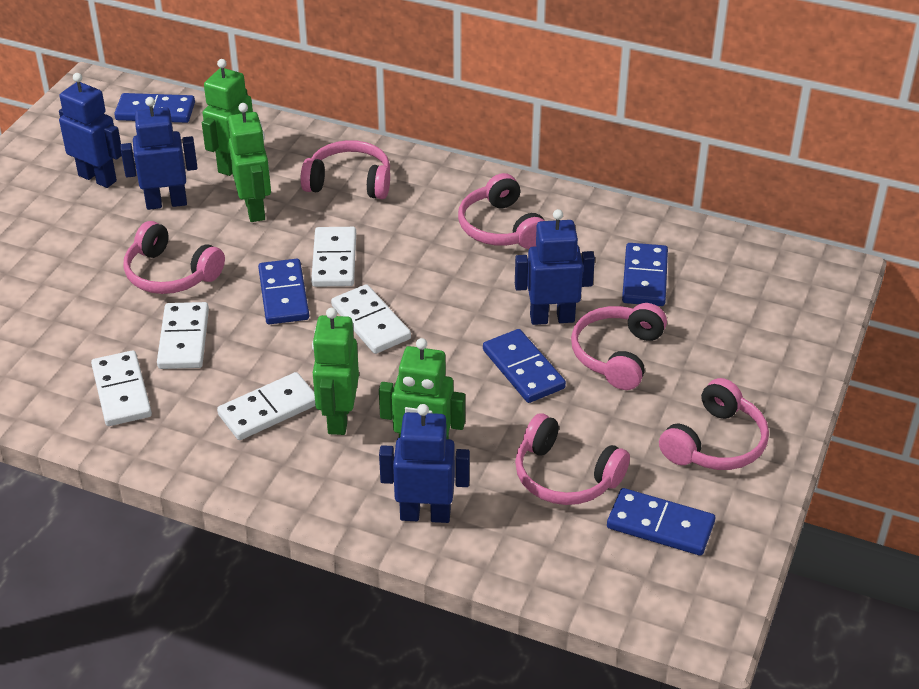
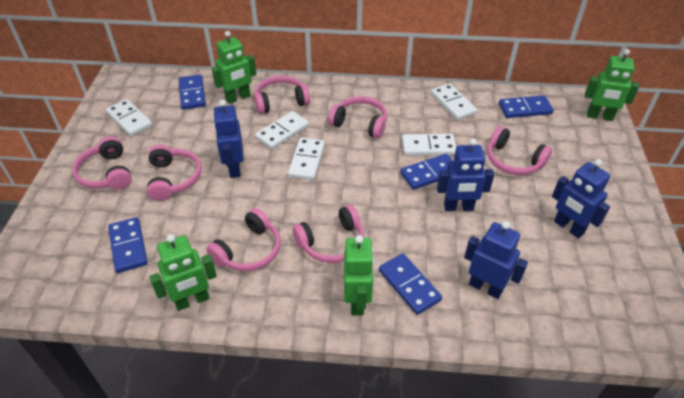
pink headphones: 6 -> 7

